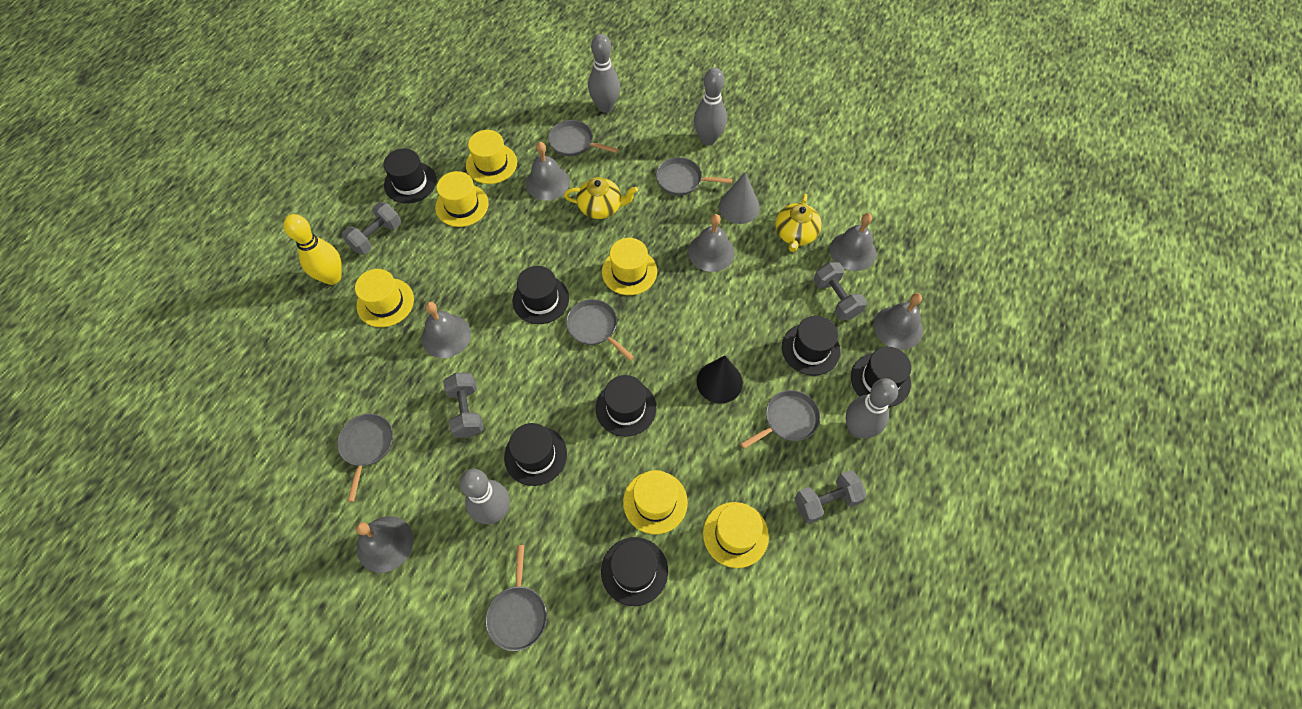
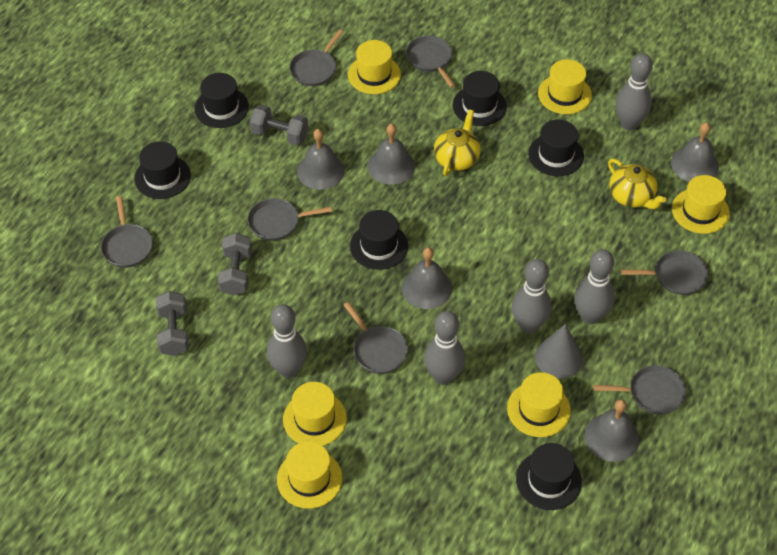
black cone: 1 -> 0
black hat: 7 -> 6
grey bell: 6 -> 5
grey bowling pin: 4 -> 5
grey dumbbell: 4 -> 3
grey pan: 6 -> 7
yellow bowling pin: 1 -> 0

